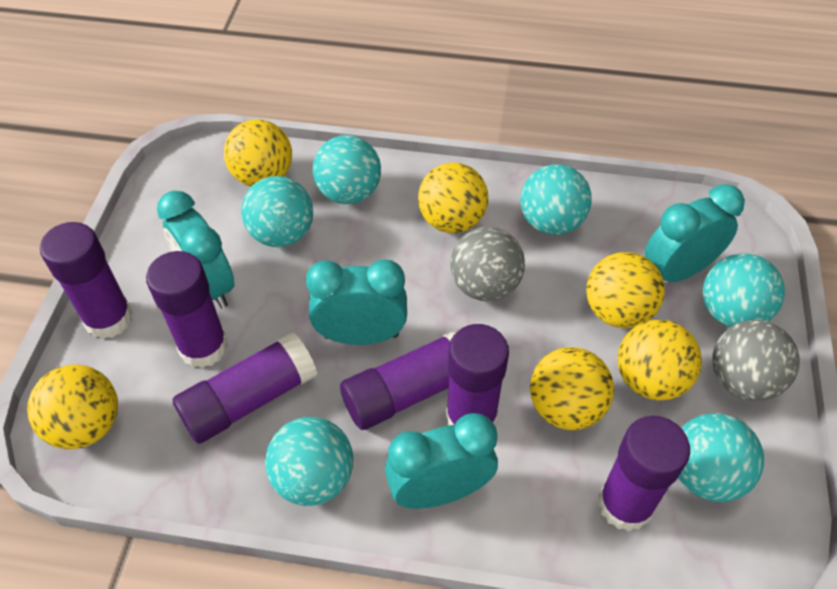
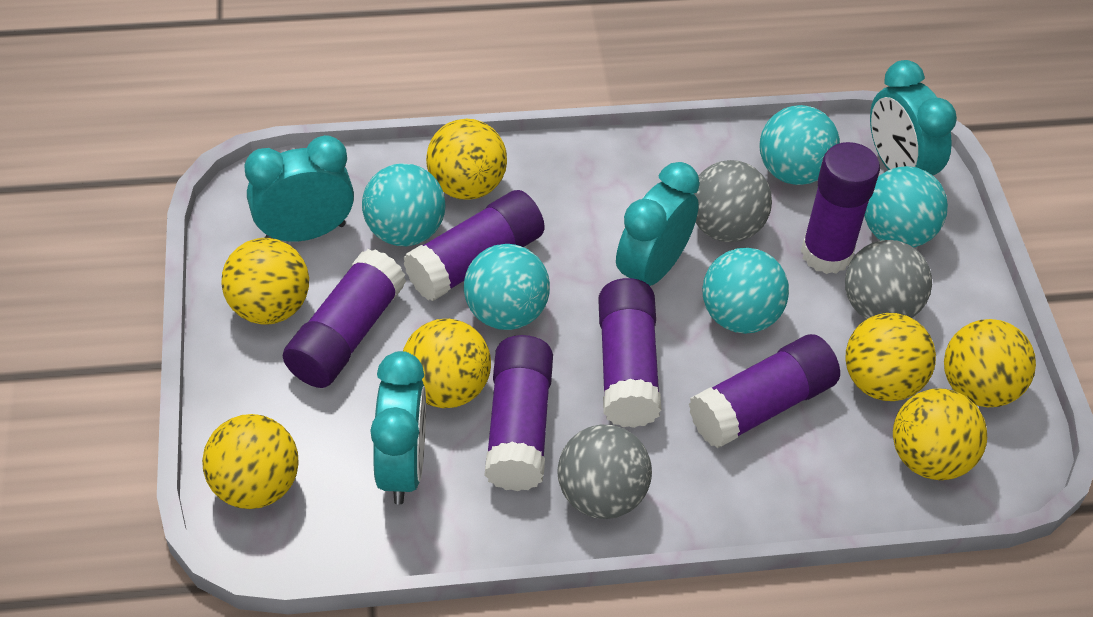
grey ball: 2 -> 3
turquoise ball: 6 -> 5
yellow ball: 6 -> 7

